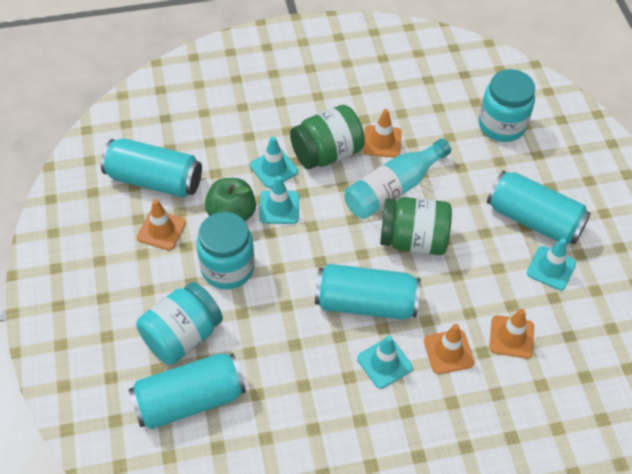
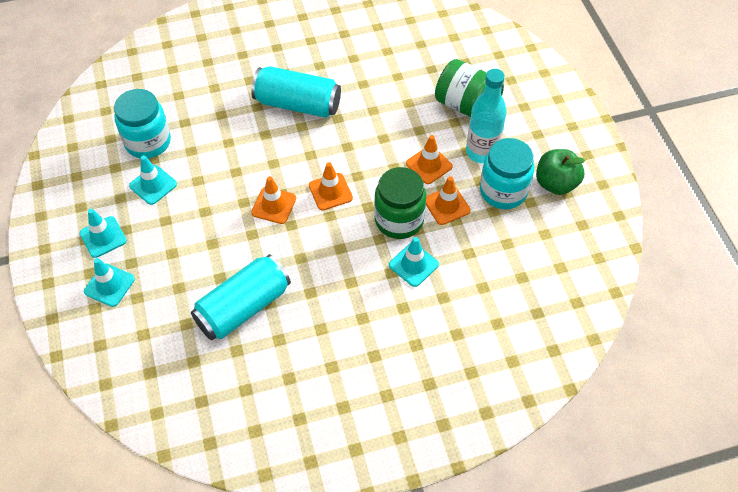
turquoise can: 4 -> 2
turquoise jar: 3 -> 2

